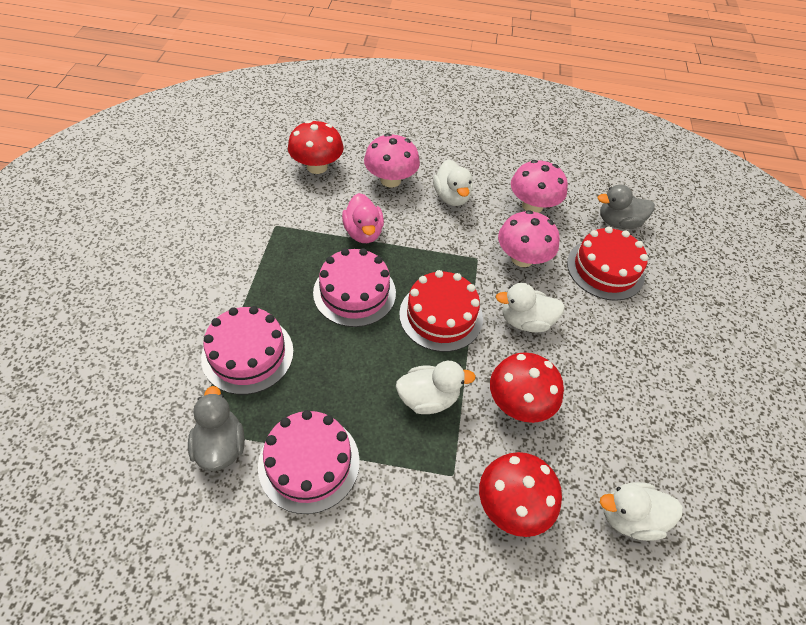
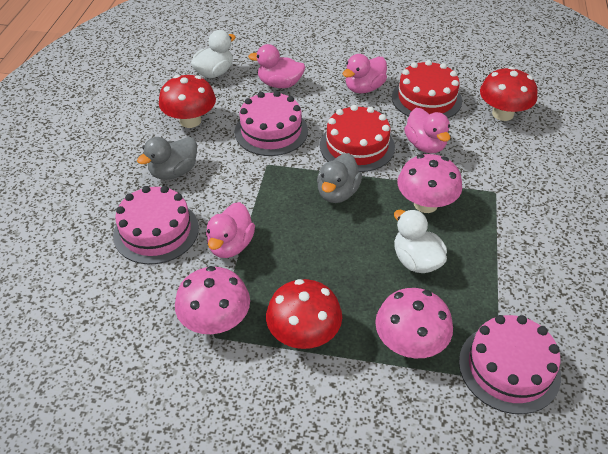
pink duck: 1 -> 4
white duck: 4 -> 2

